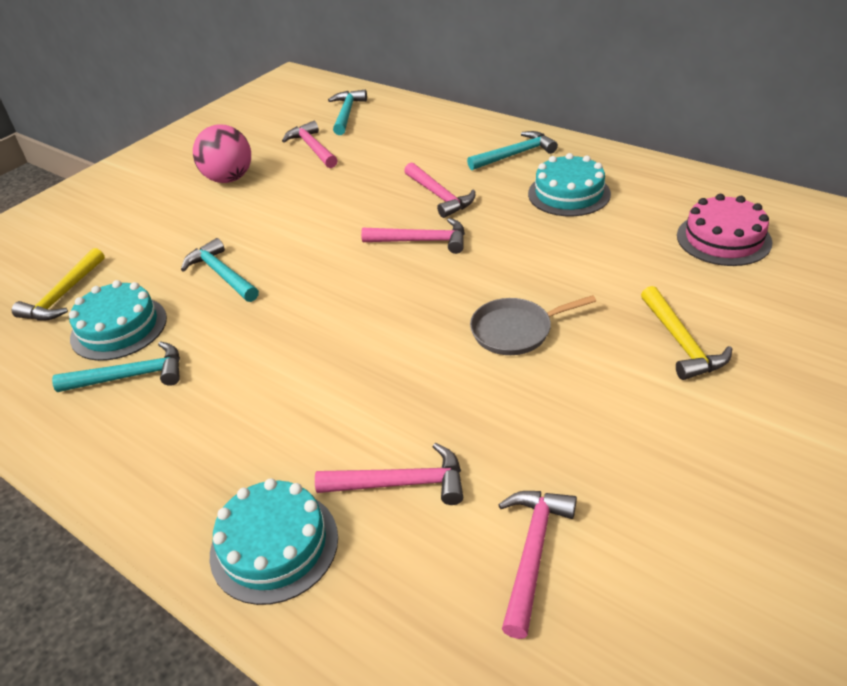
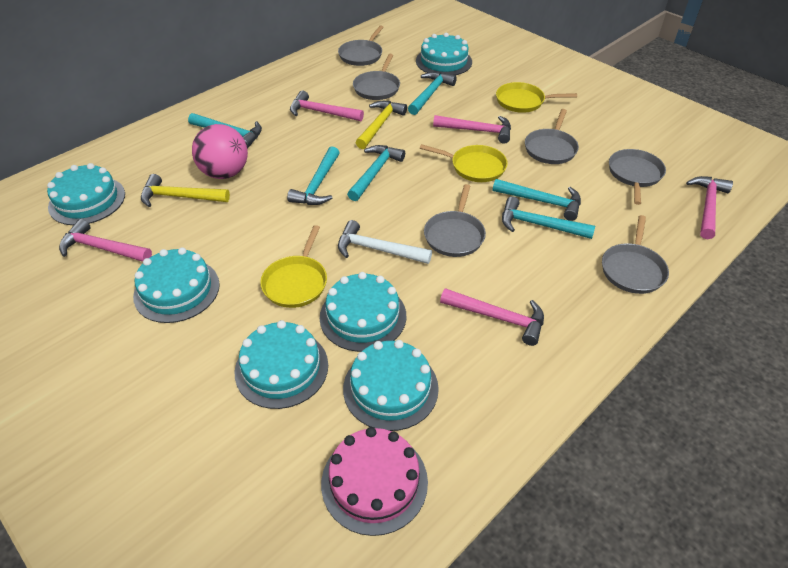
grey pan: 1 -> 6
turquoise cake: 3 -> 6
turquoise hammer: 4 -> 6
white hammer: 0 -> 1
yellow pan: 0 -> 3

